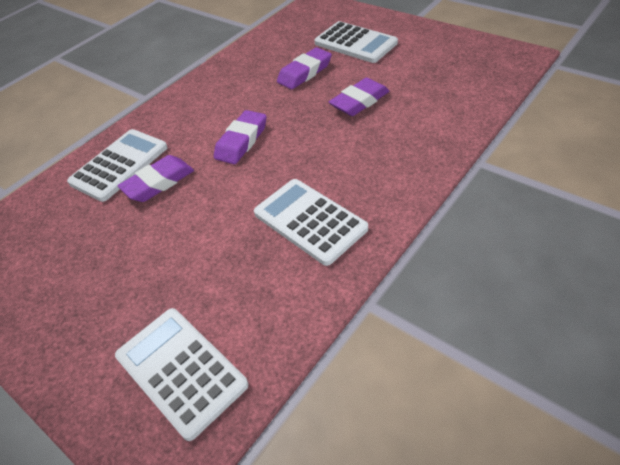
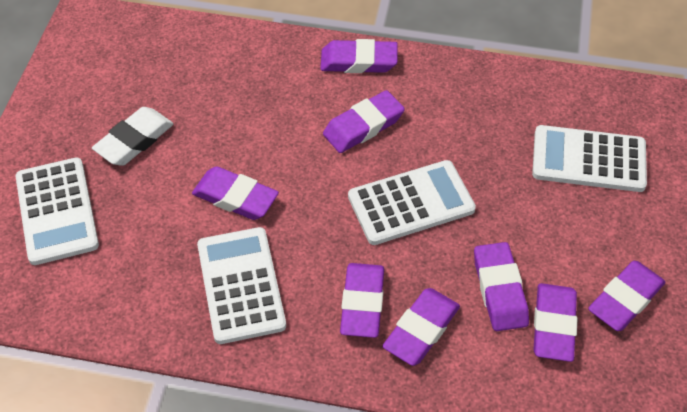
purple eraser: 4 -> 8
white eraser: 0 -> 1

